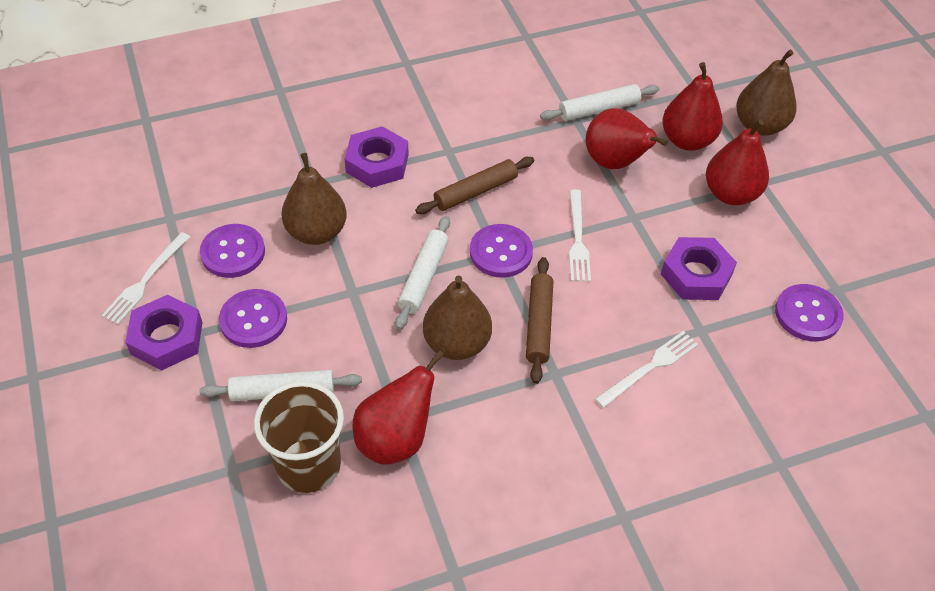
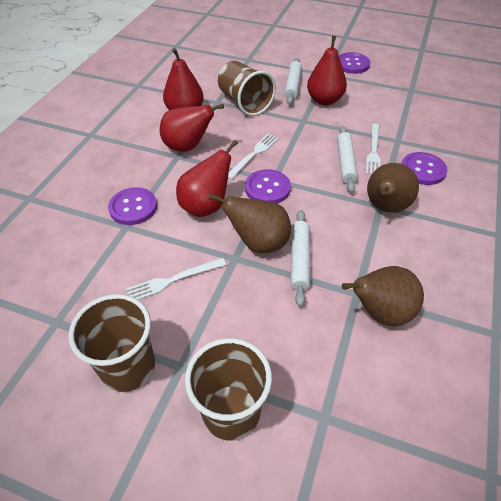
brown cup: 1 -> 3
brown rolling pin: 2 -> 0
purple nut: 3 -> 0

